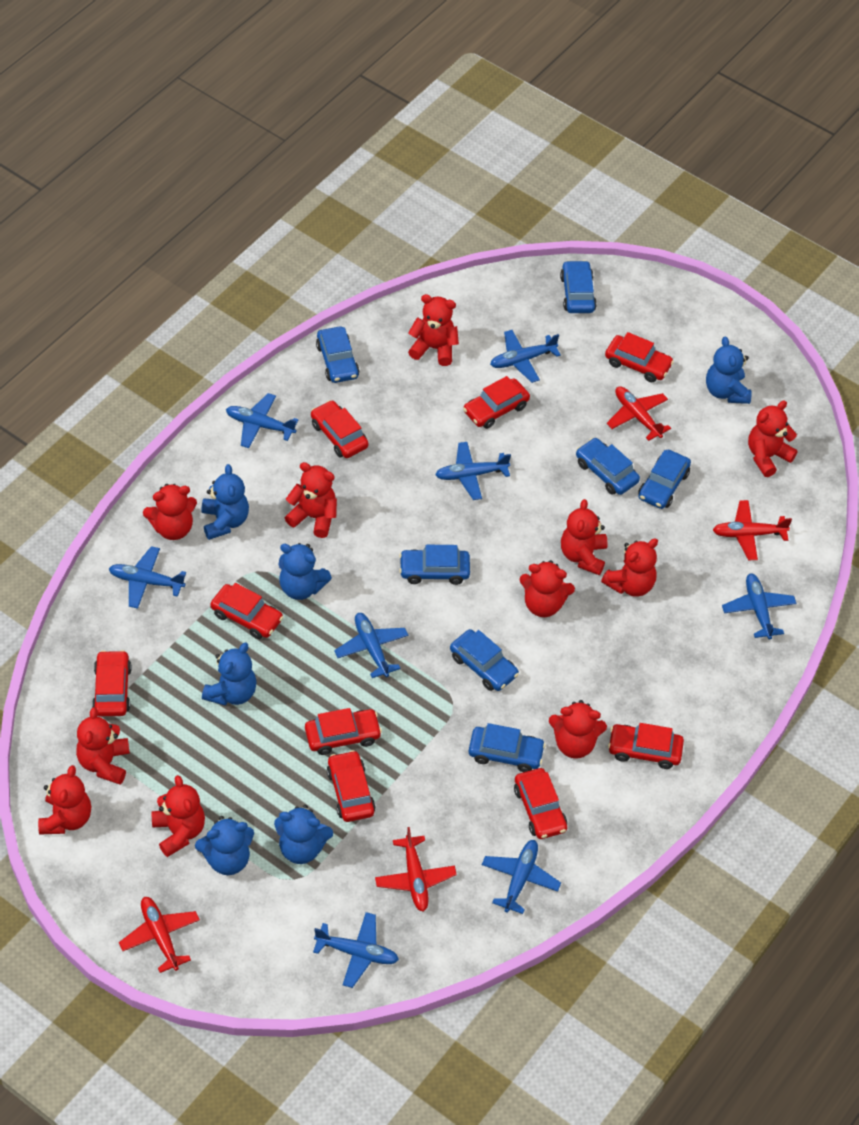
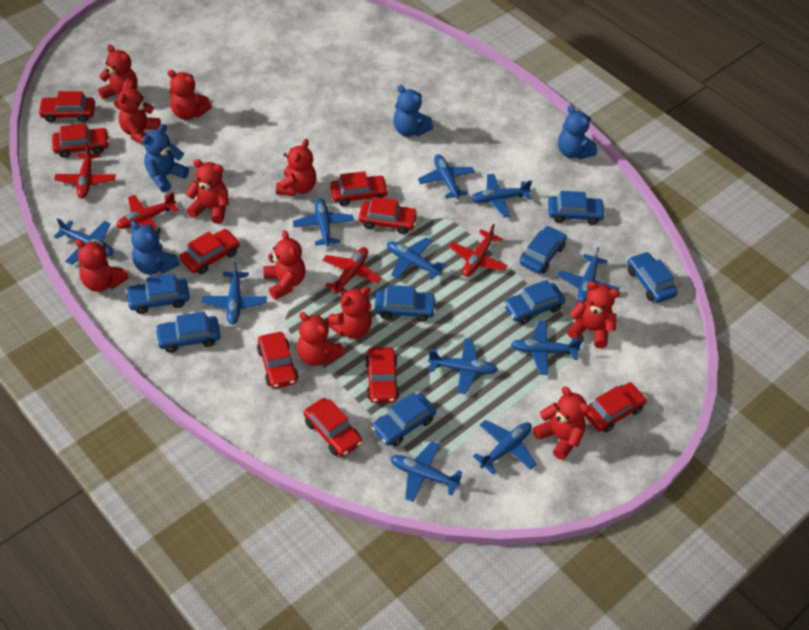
blue car: 7 -> 8
blue plane: 8 -> 11
blue teddy bear: 6 -> 4

